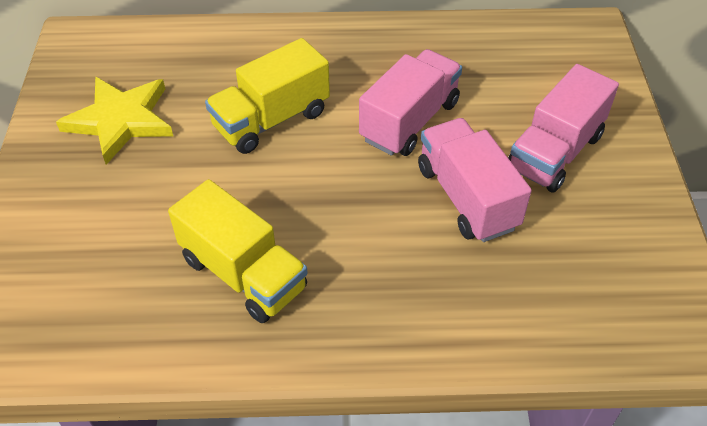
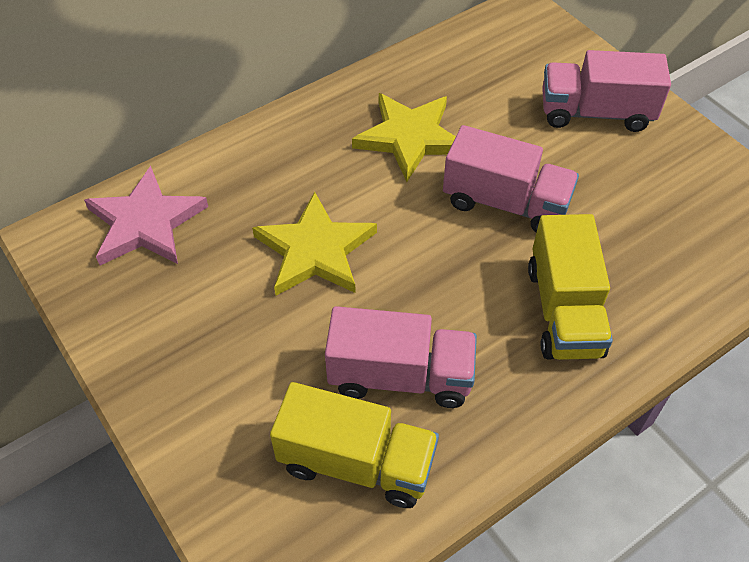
pink star: 0 -> 1
yellow star: 1 -> 2

